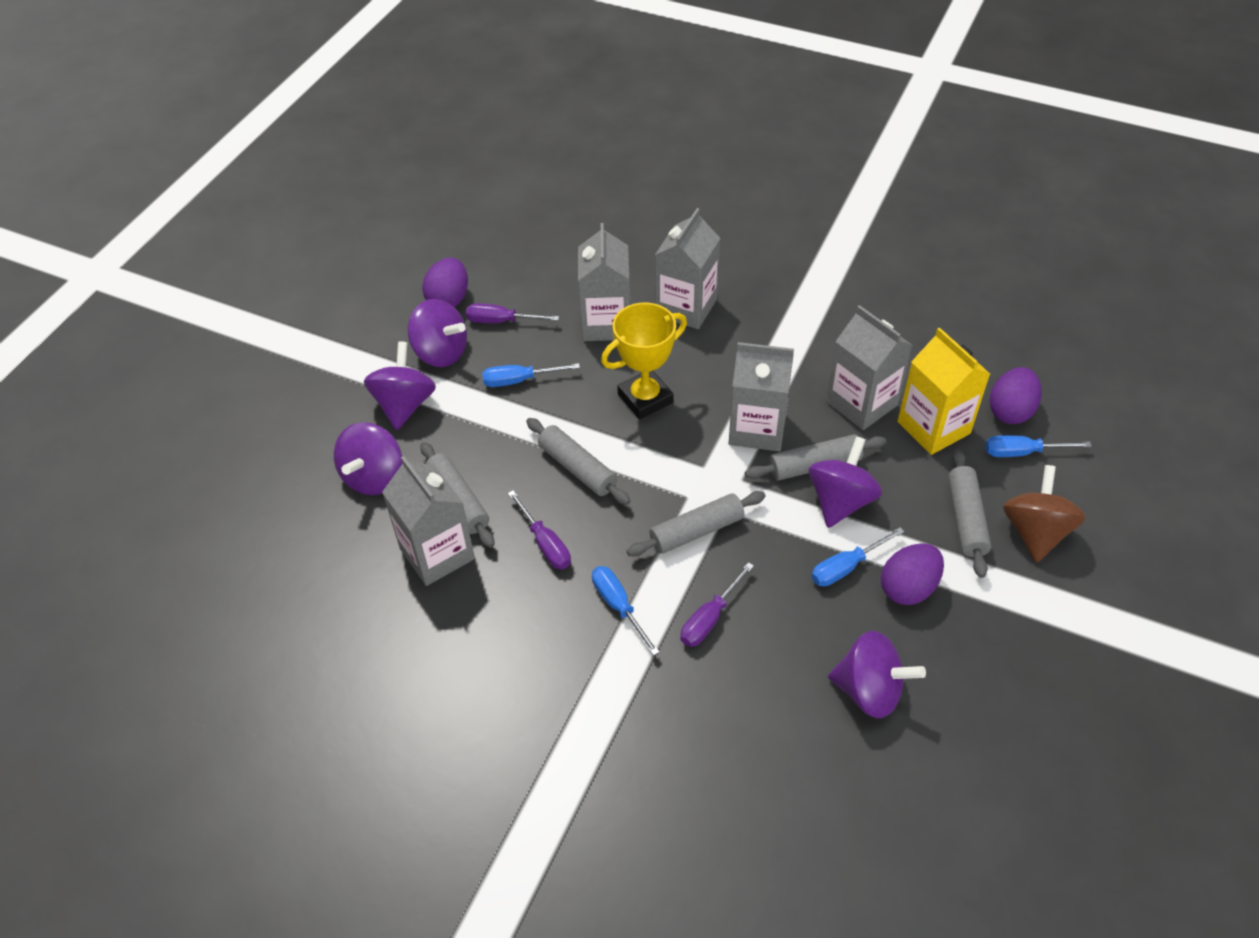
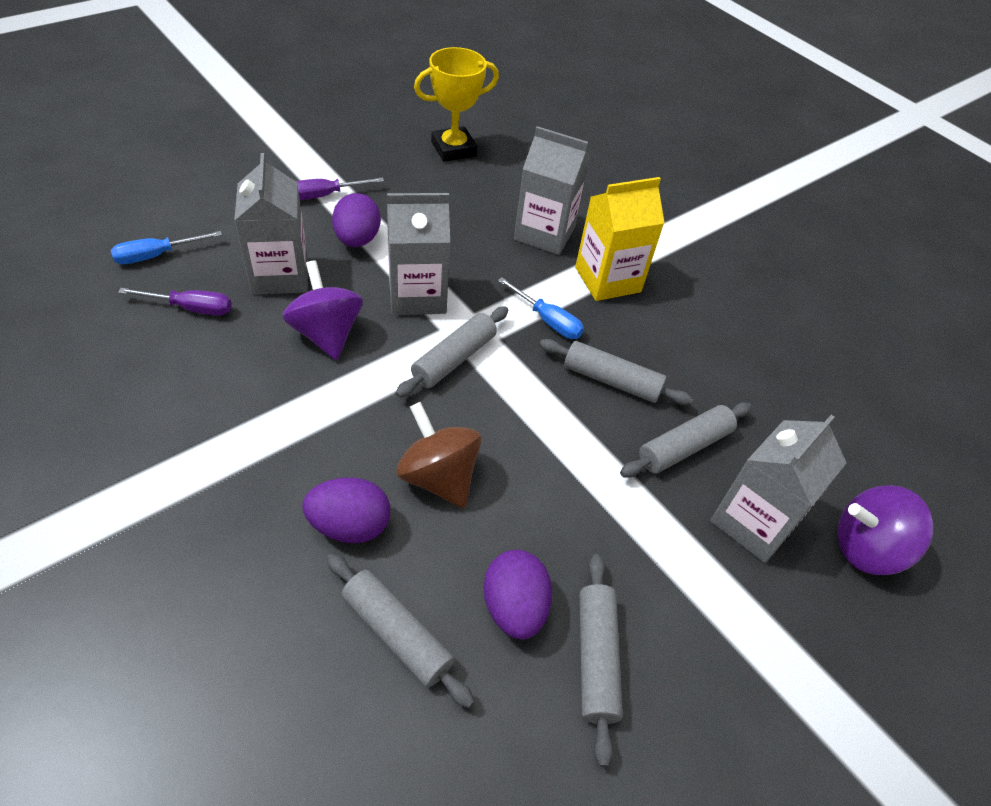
blue screwdriver: 4 -> 2
grey carton: 5 -> 4
purple screwdriver: 3 -> 2
purple spinning top: 5 -> 2

